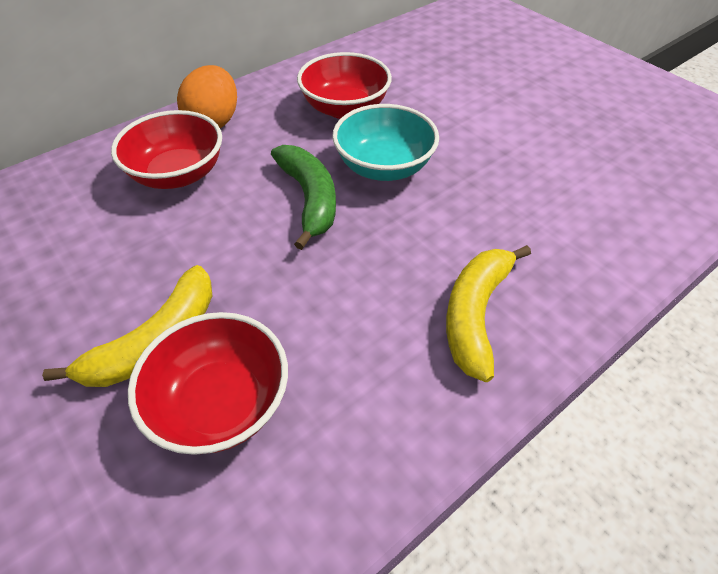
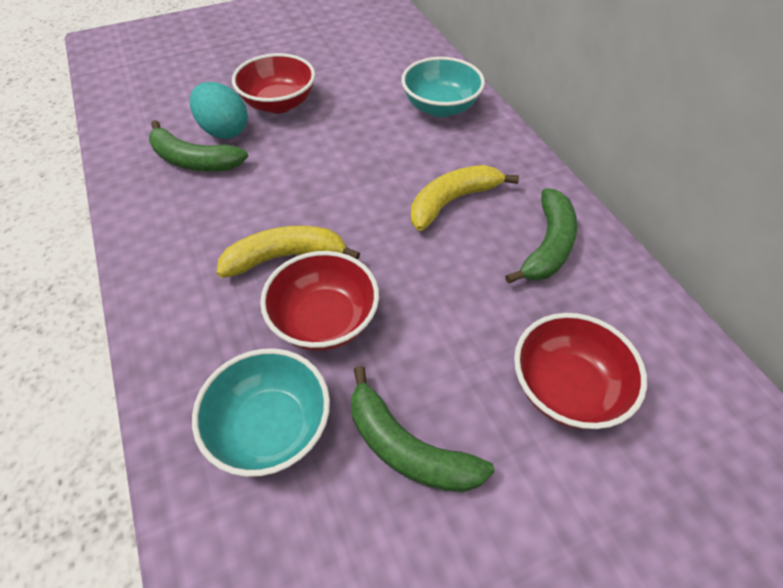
green banana: 1 -> 3
orange egg: 1 -> 0
turquoise bowl: 1 -> 2
turquoise egg: 0 -> 1

